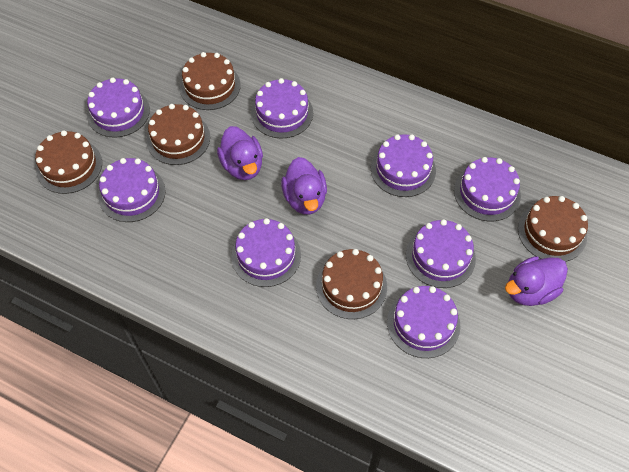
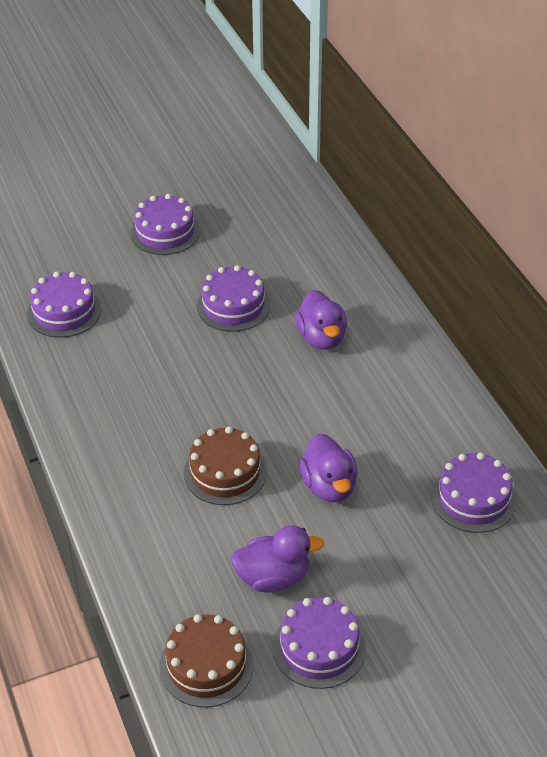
brown cake: 5 -> 2
purple cake: 8 -> 5

